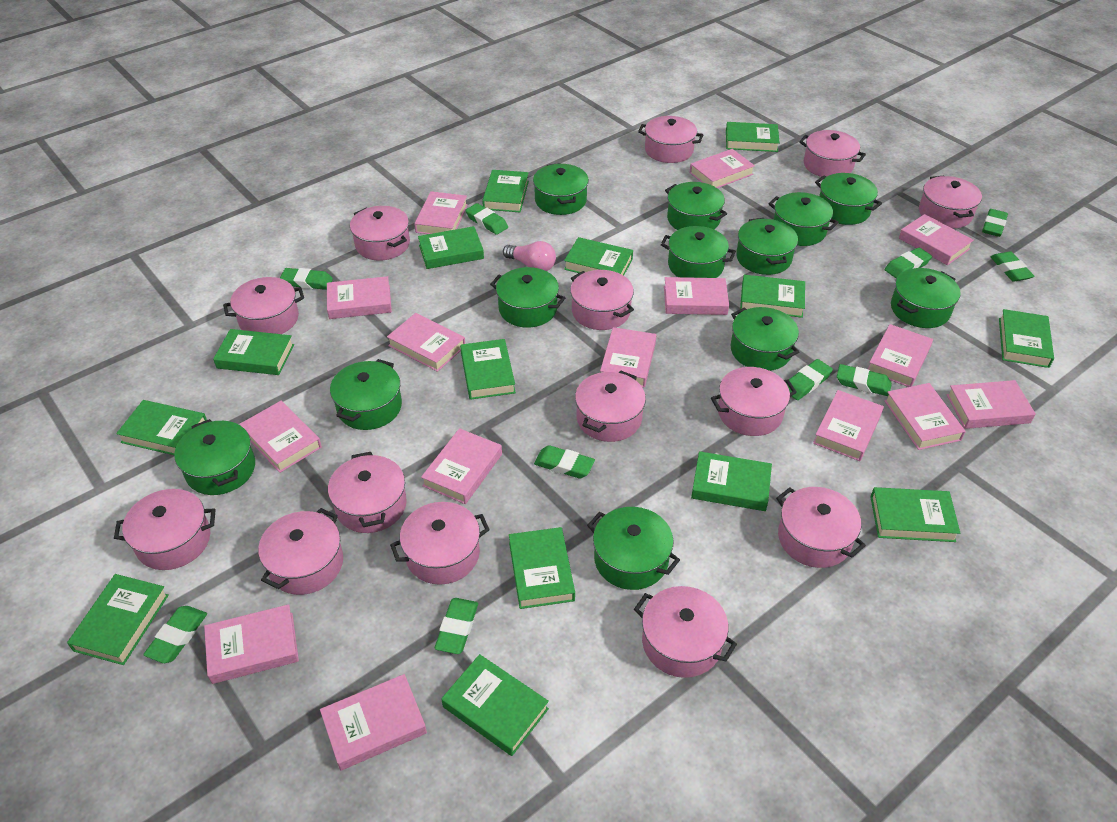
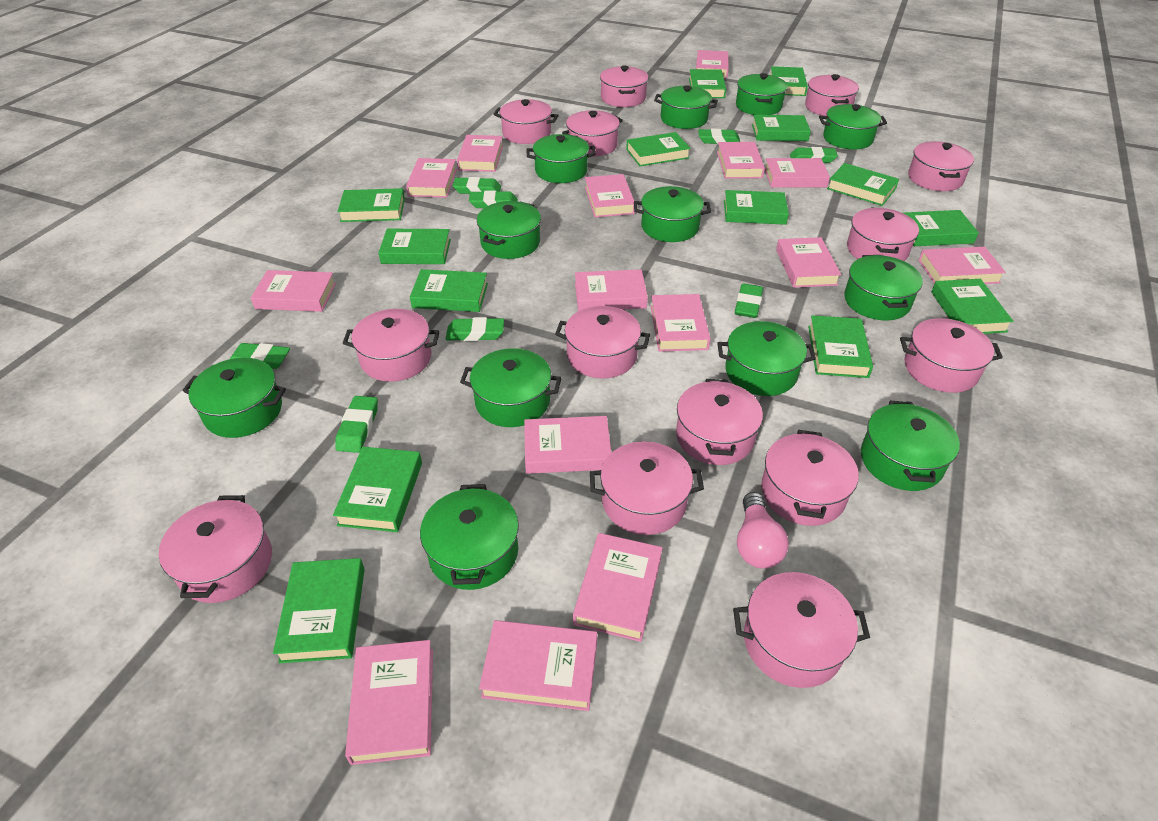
green eraser: 10 -> 8

